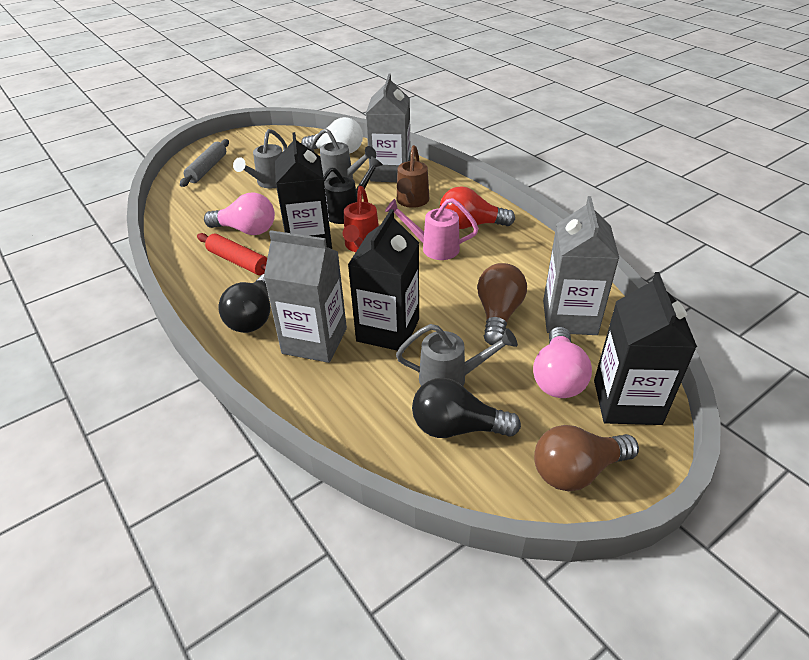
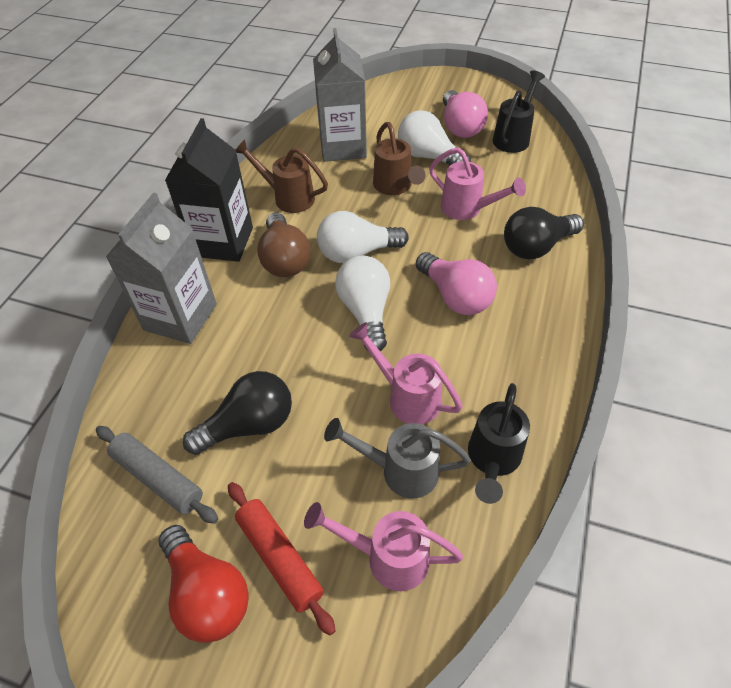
black carton: 3 -> 1
black watering can: 1 -> 2
brown light bulb: 2 -> 1
brown watering can: 1 -> 2
grey carton: 3 -> 2
grey watering can: 3 -> 1
pink watering can: 1 -> 3
red watering can: 1 -> 0
white light bulb: 1 -> 3

